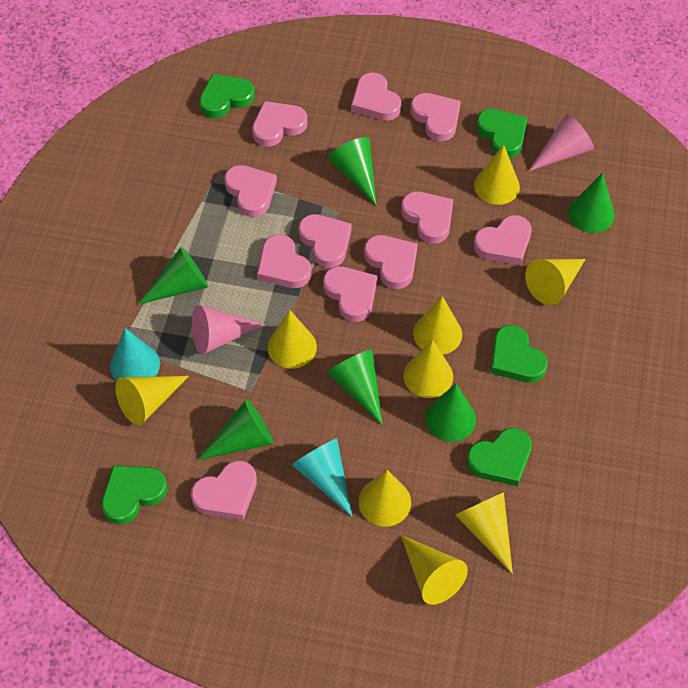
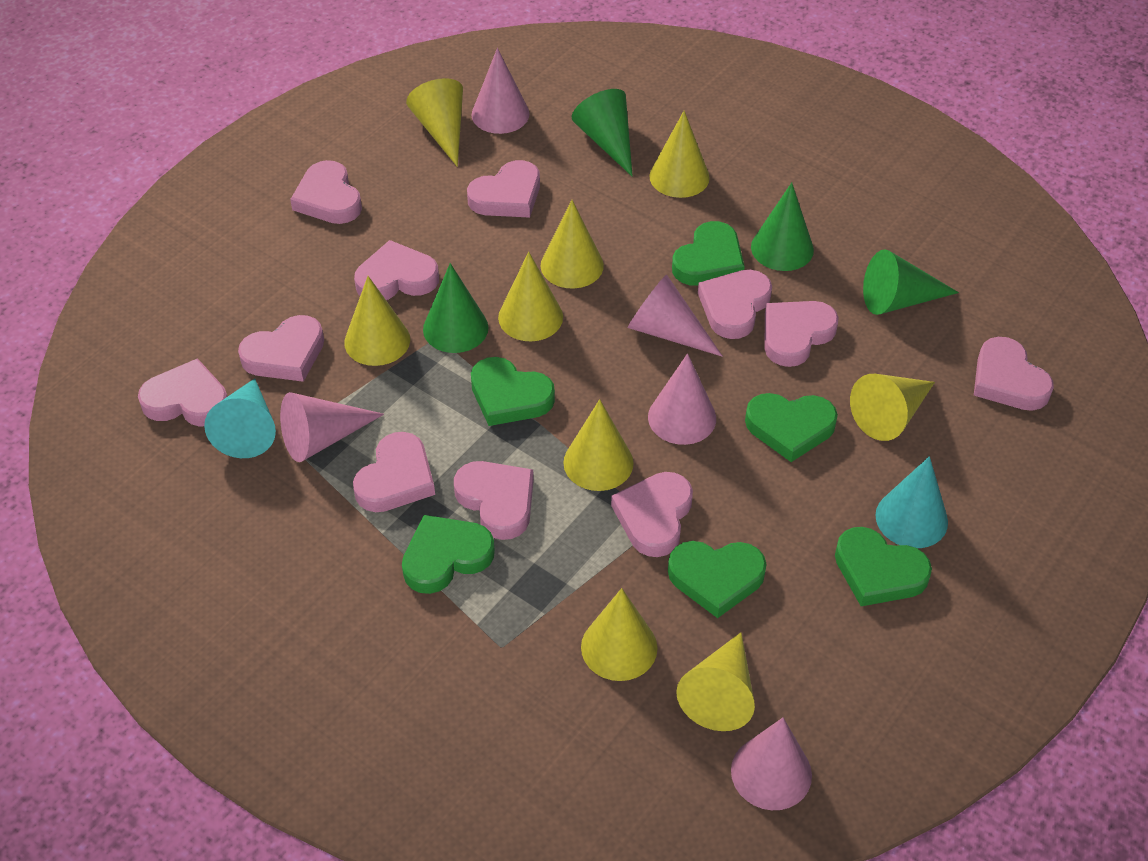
green cone: 6 -> 4
green heart: 5 -> 6
pink cone: 2 -> 5

